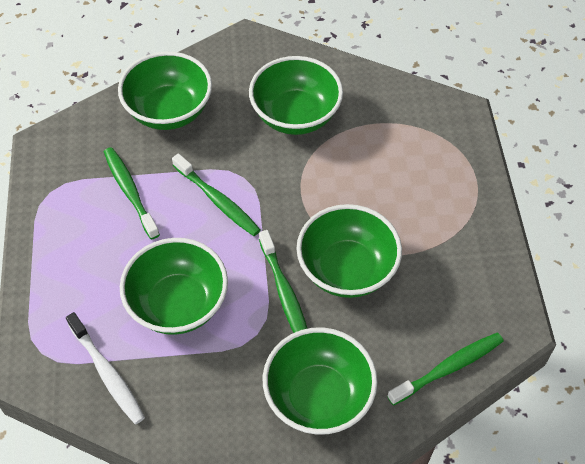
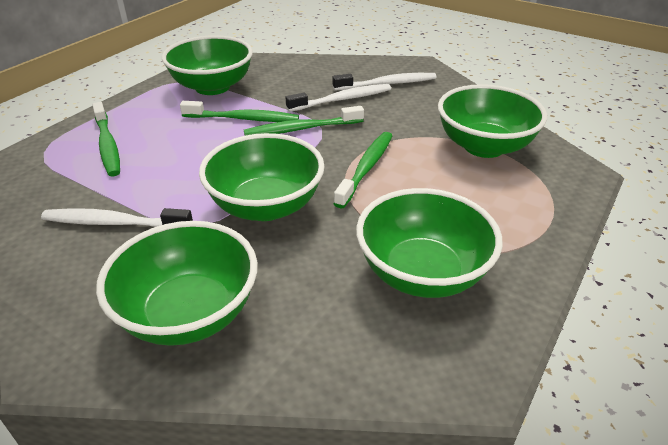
white toothbrush: 1 -> 3

